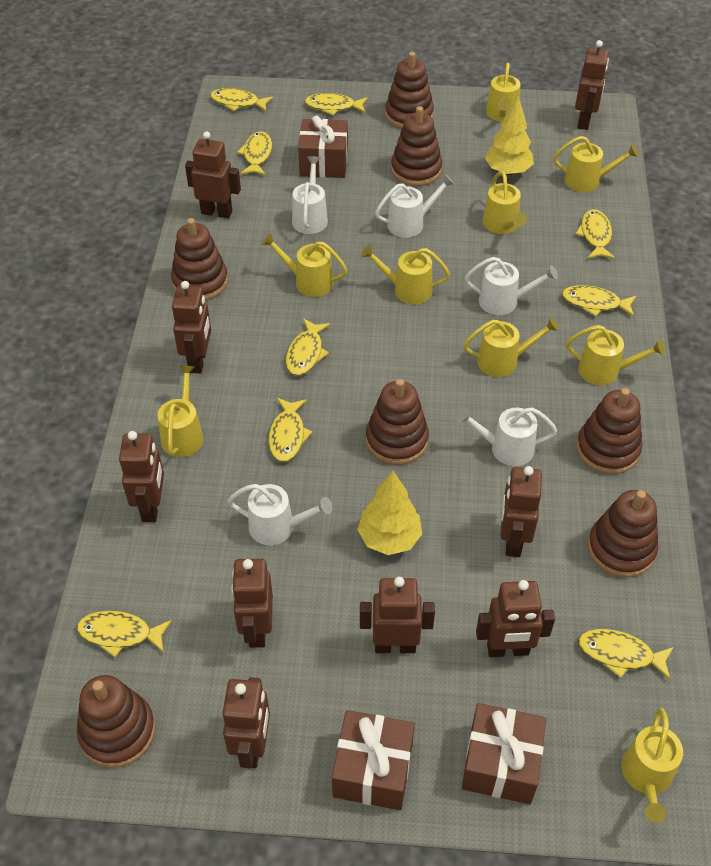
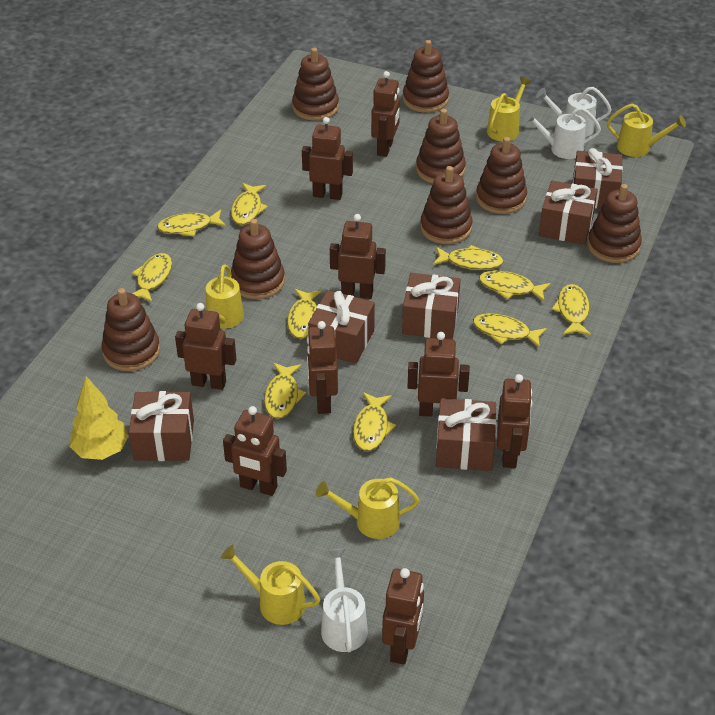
brown gift: 3 -> 6
brown stacking toy: 7 -> 8
white watering can: 5 -> 3
yellow fish: 9 -> 10
yellow tree: 2 -> 1
yellow watering can: 9 -> 5

